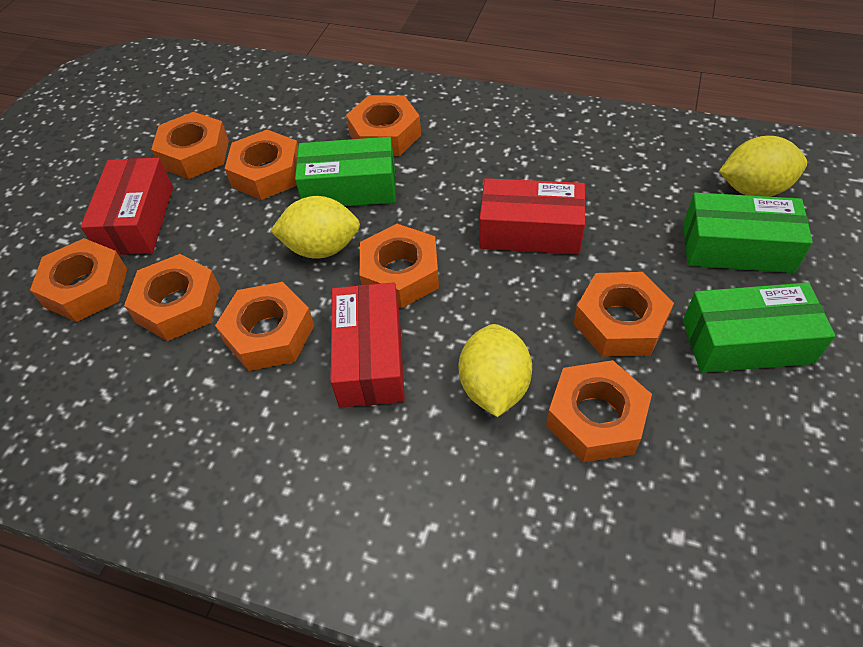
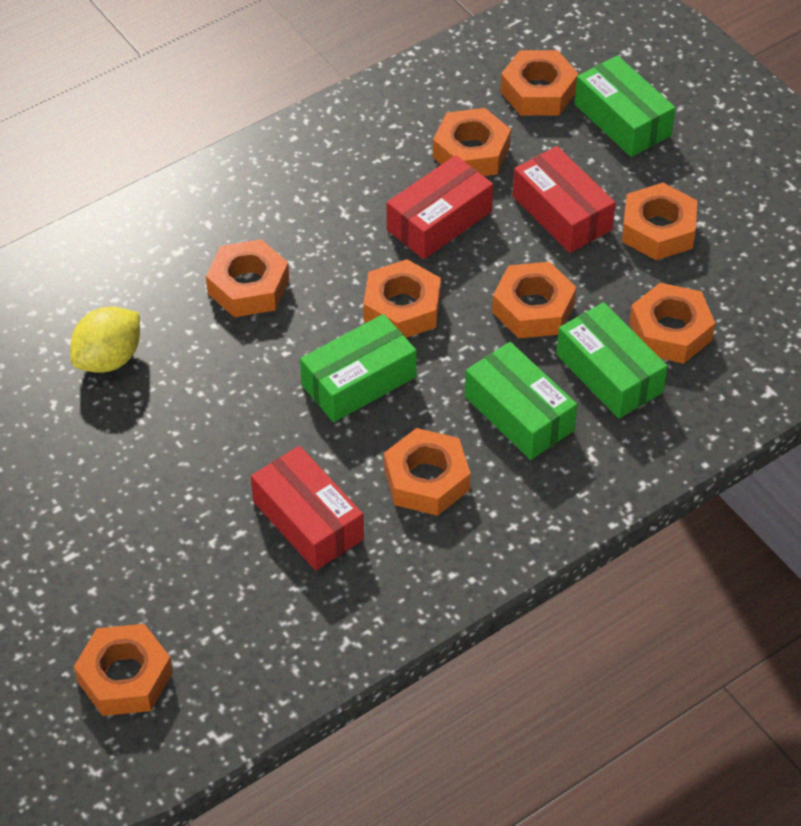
green box: 3 -> 4
yellow lemon: 3 -> 1

